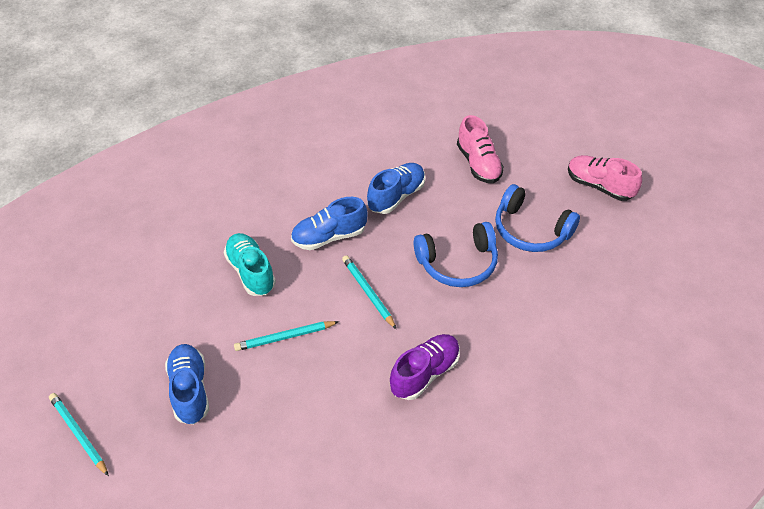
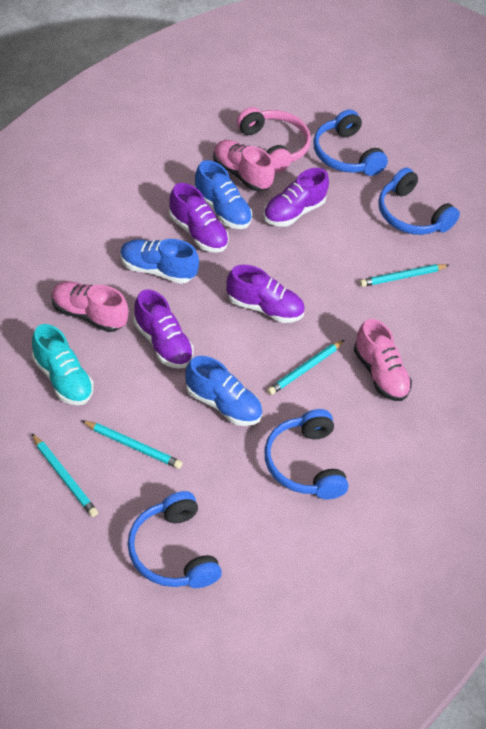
blue headphones: 2 -> 4
pink headphones: 0 -> 1
pink shoe: 2 -> 3
purple shoe: 1 -> 4
turquoise pencil: 3 -> 4

